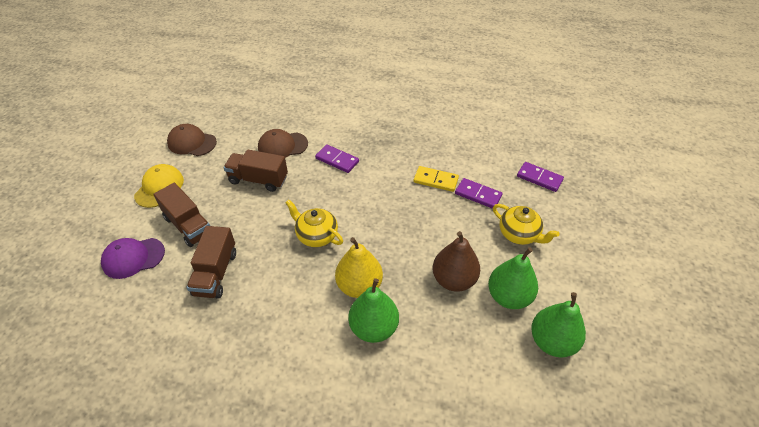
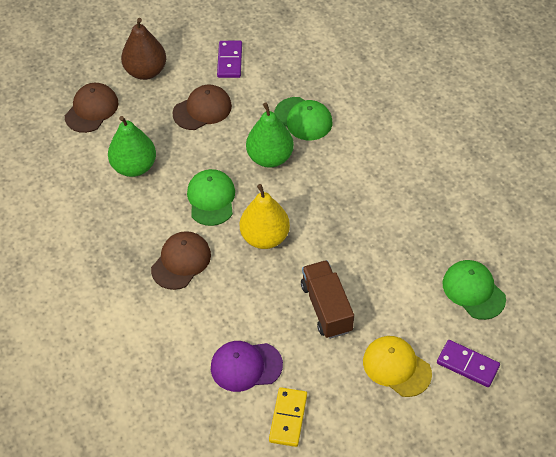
brown cap: 2 -> 3
brown truck: 3 -> 1
green cap: 0 -> 3
green pear: 3 -> 2
purple domino: 3 -> 2
yellow teapot: 2 -> 0

